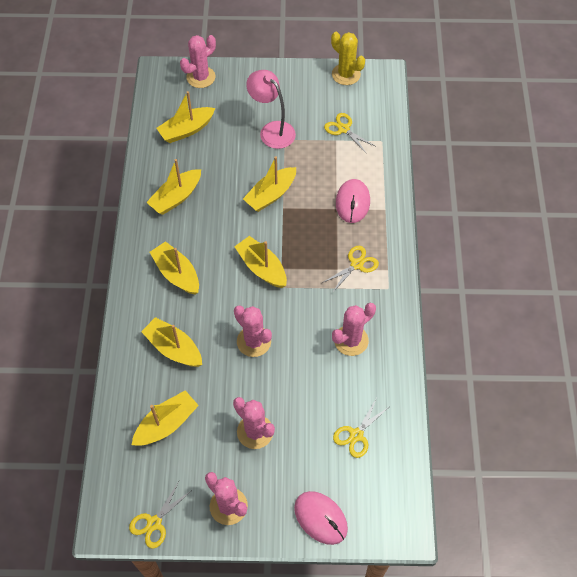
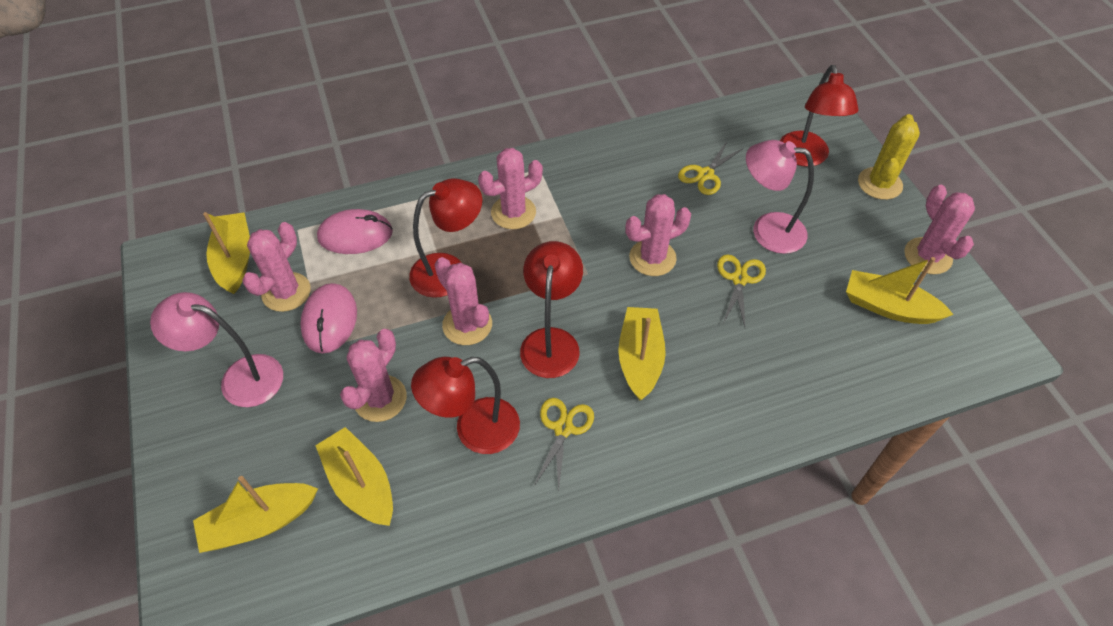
pink cactus: 5 -> 6
pink lamp: 1 -> 2
red lamp: 0 -> 4
yellow boat: 7 -> 5
yellow scissors: 4 -> 3

